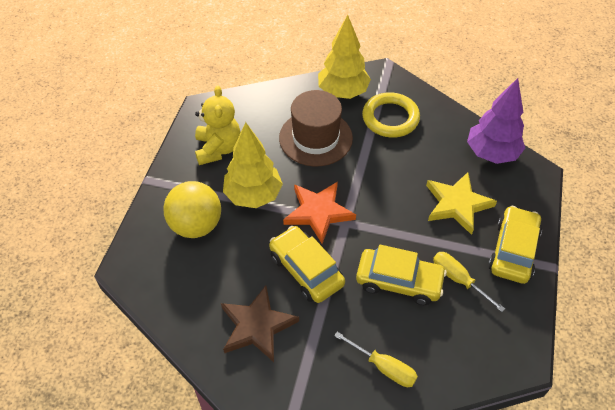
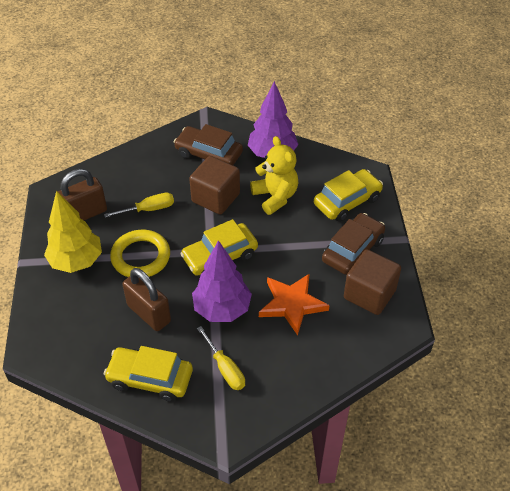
brown car: 0 -> 2
brown cube: 0 -> 2
brown hat: 1 -> 0
brown padlock: 0 -> 2
brown star: 1 -> 0
purple tree: 1 -> 2
yellow ball: 1 -> 0
yellow star: 1 -> 0
yellow tree: 2 -> 1

